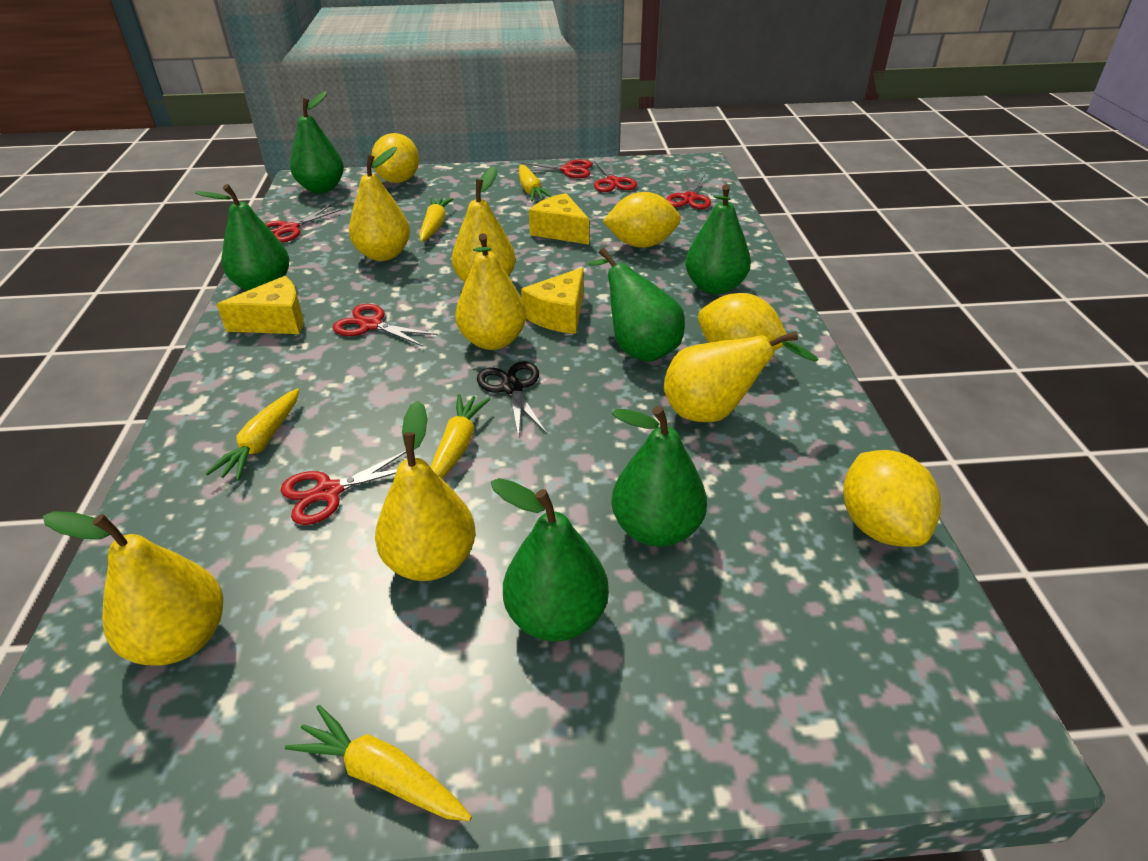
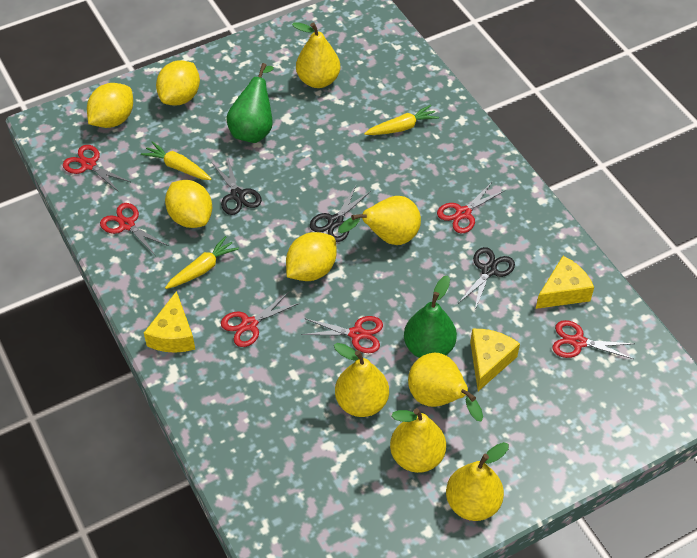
black scissors: 1 -> 3
green pear: 6 -> 2
yellow carrot: 5 -> 3

